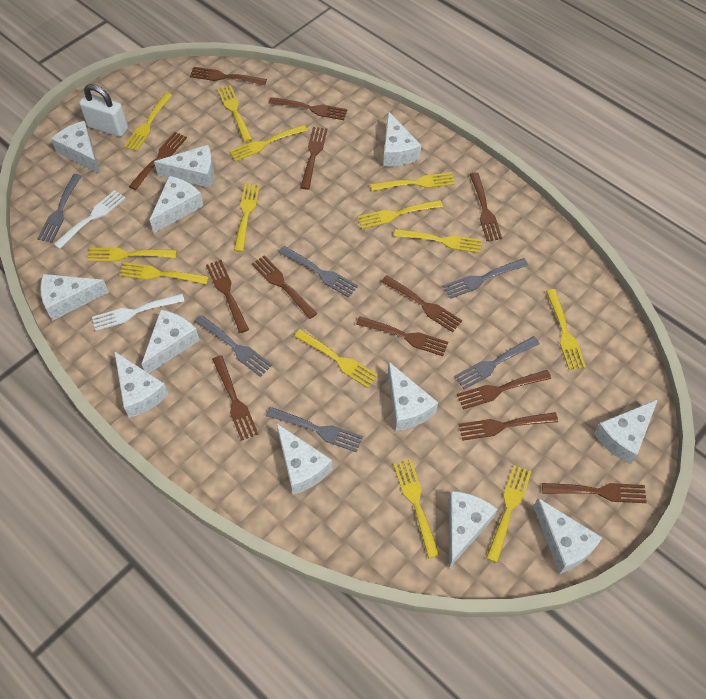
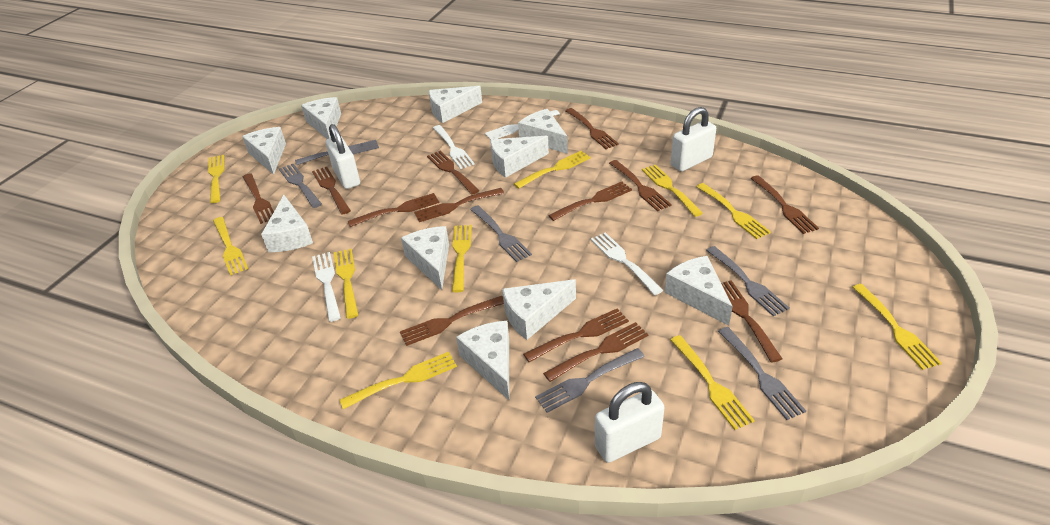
white cheese: 12 -> 10
white fork: 2 -> 4
white padlock: 1 -> 3
yellow fork: 13 -> 10

